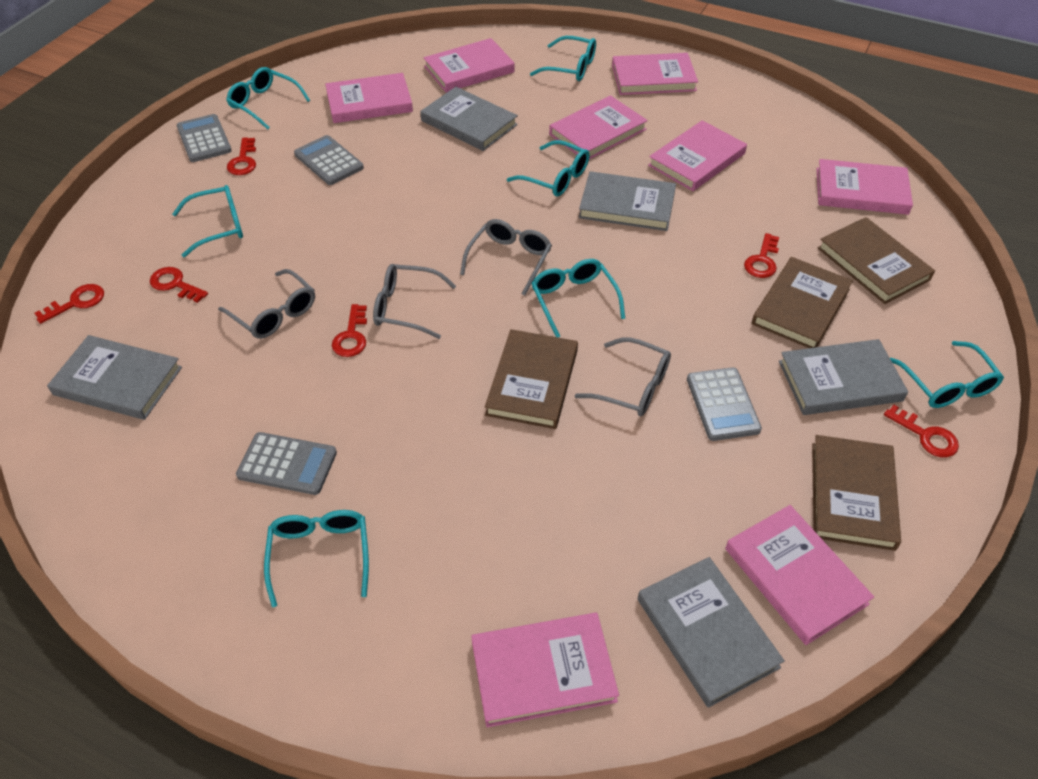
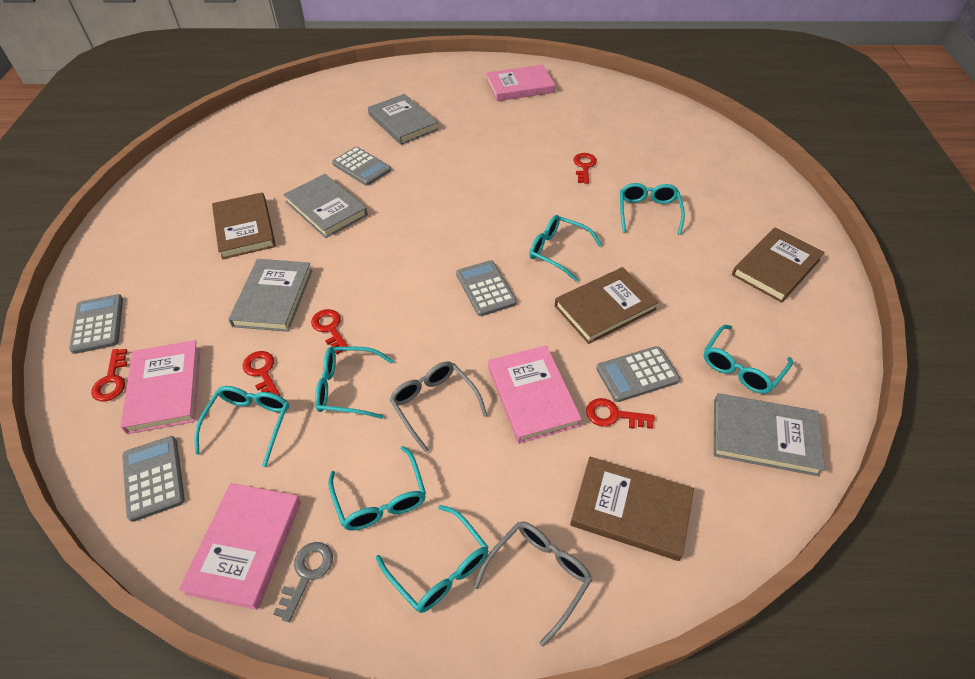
grey book: 5 -> 4
grey calculator: 4 -> 5
grey glasses: 4 -> 2
grey key: 0 -> 1
pink book: 8 -> 4
red key: 6 -> 5

